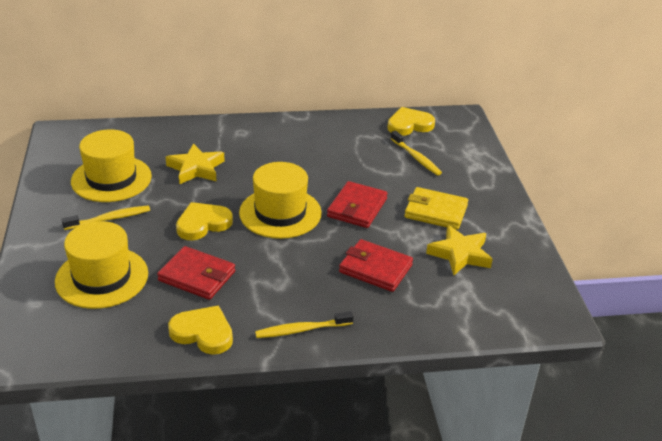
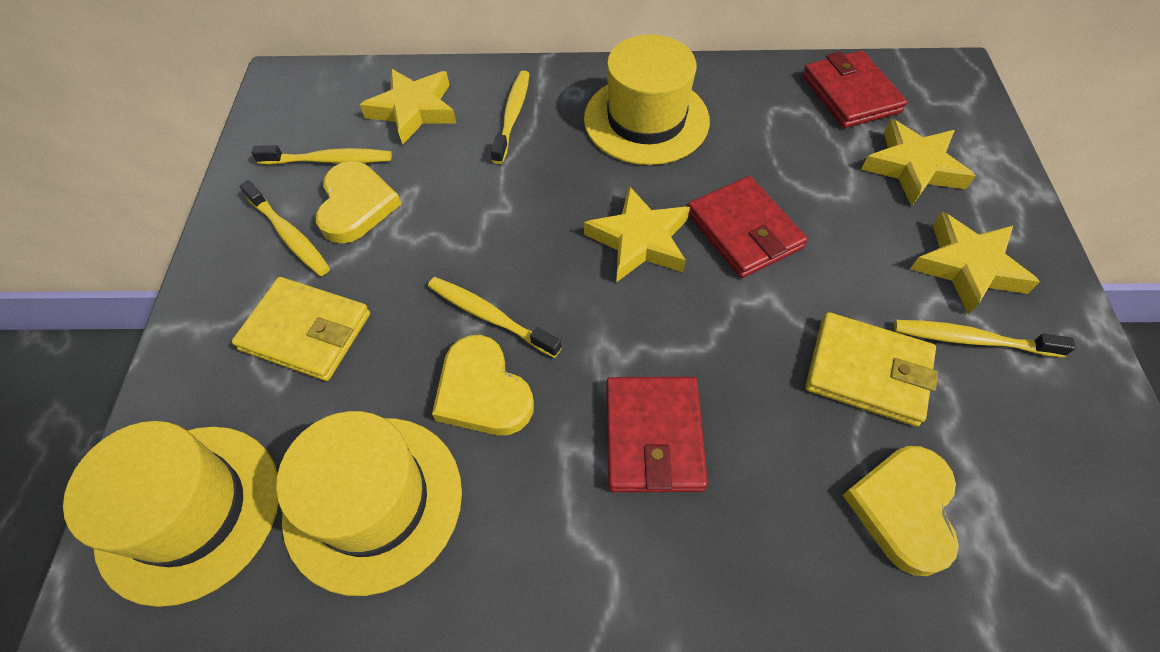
yellow star: 2 -> 4
yellow toothbrush: 3 -> 5
yellow wallet: 1 -> 2

